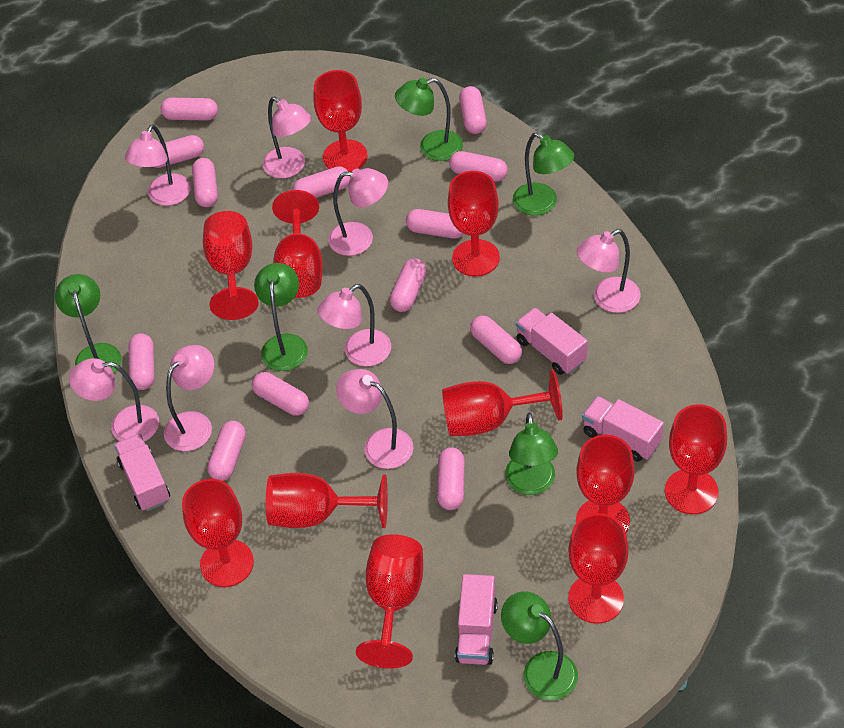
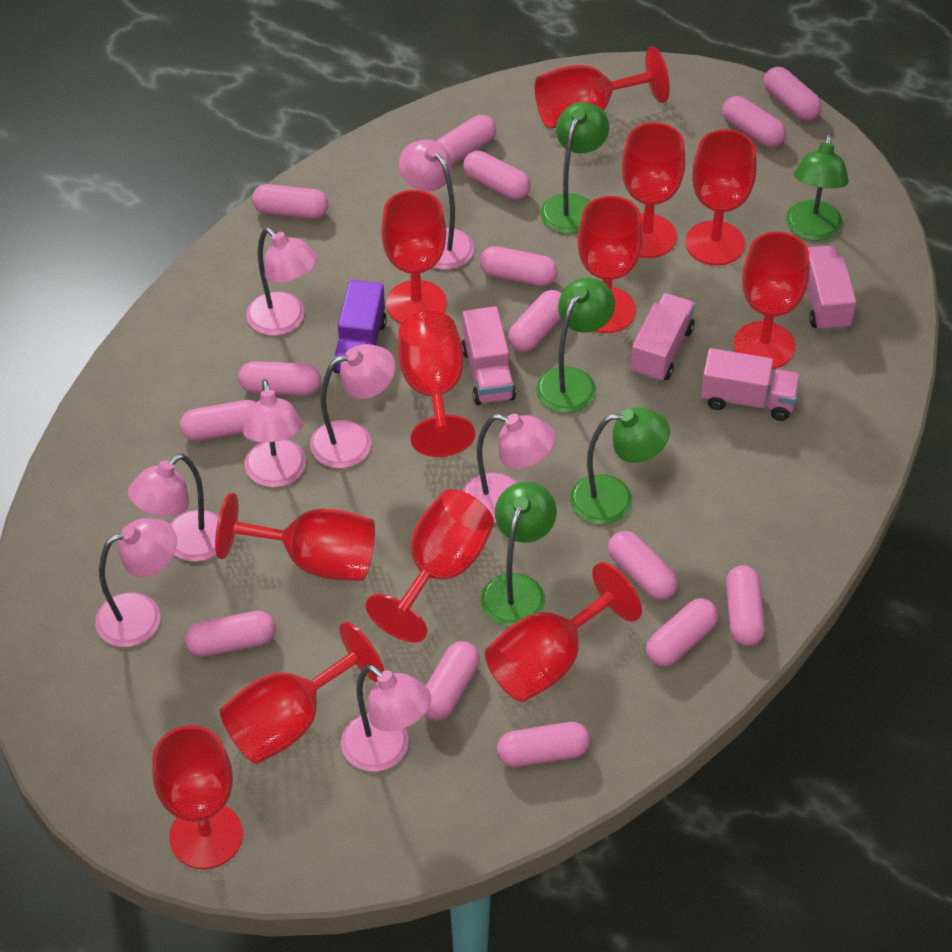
green lamp: 6 -> 5
pink capsule: 13 -> 15
purple truck: 0 -> 1
red goblet: 11 -> 12

